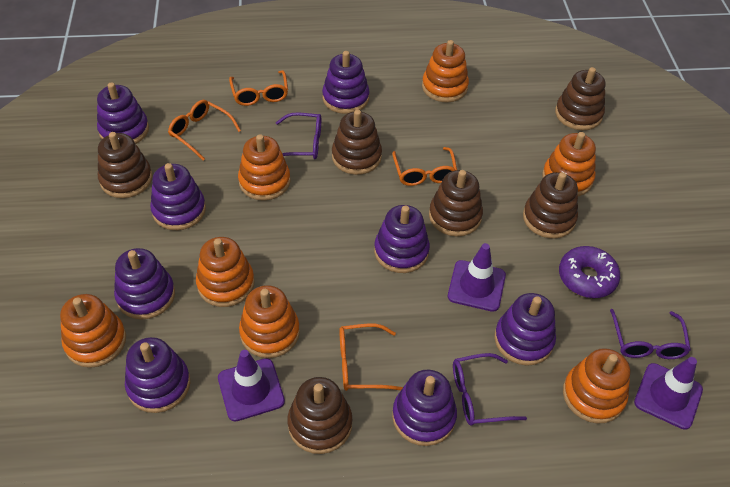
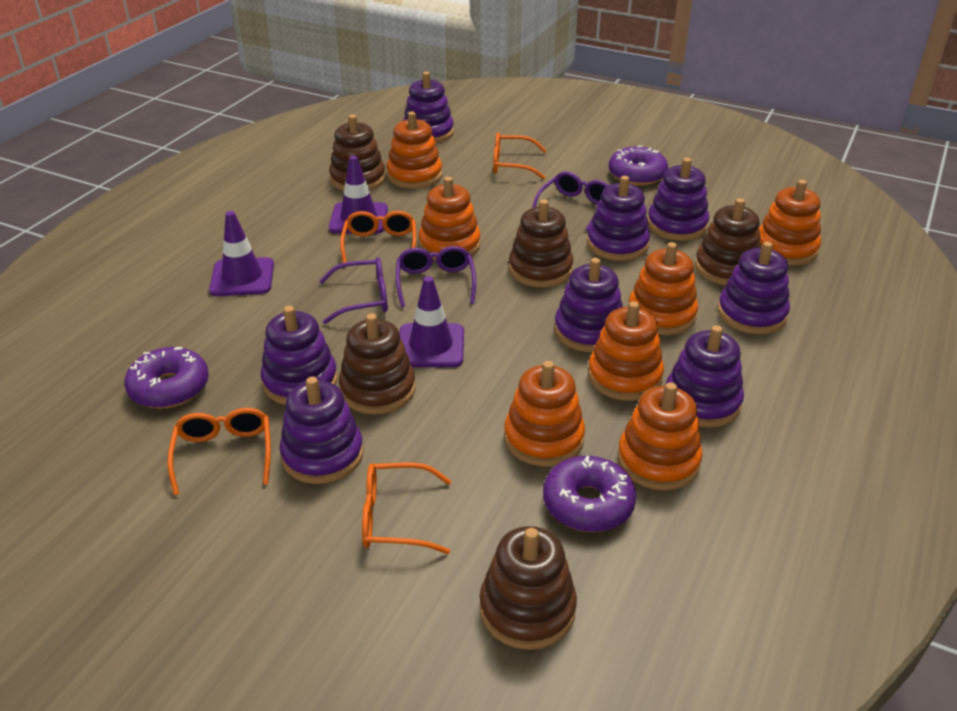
brown stacking toy: 6 -> 5
purple donut: 1 -> 3

